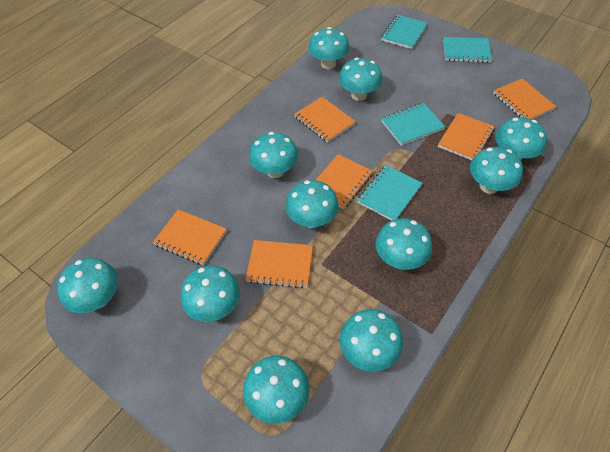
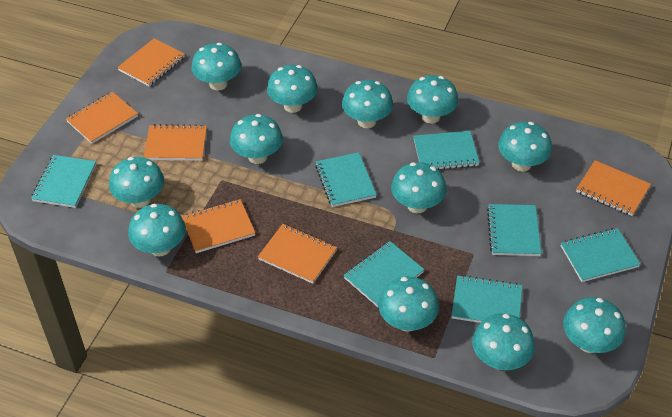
turquoise mushroom: 11 -> 12
turquoise notebook: 4 -> 7

